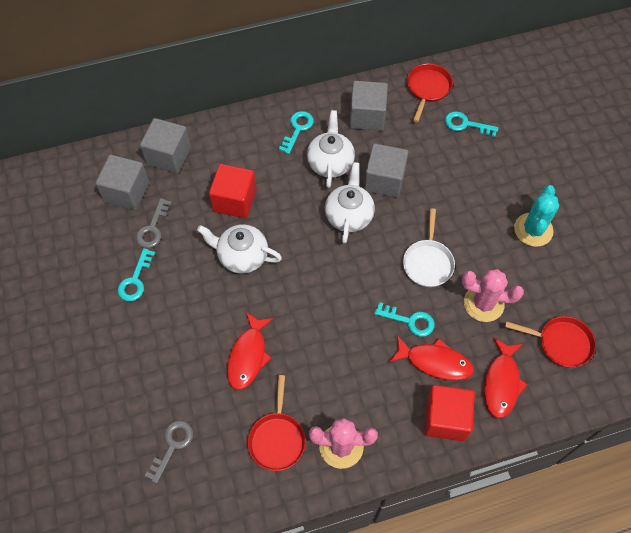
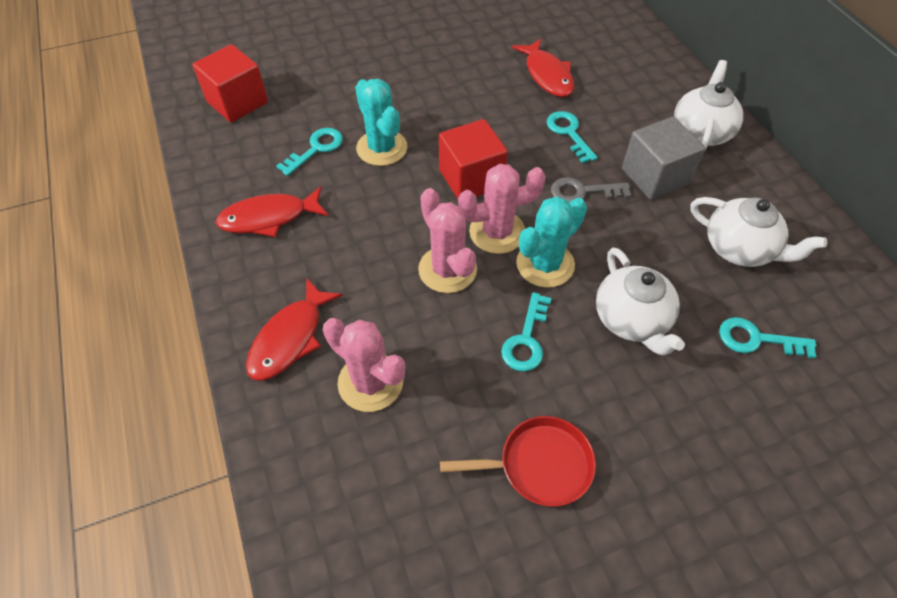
grey cube: 4 -> 1
grey key: 2 -> 1
pink cactus: 2 -> 3
red pan: 3 -> 1
turquoise cactus: 1 -> 2
white pan: 1 -> 0

